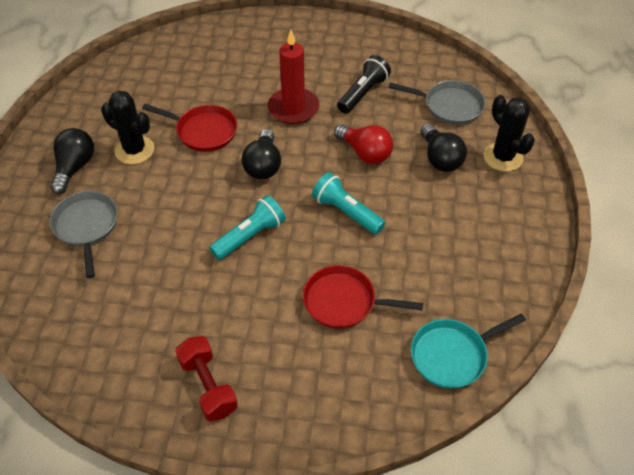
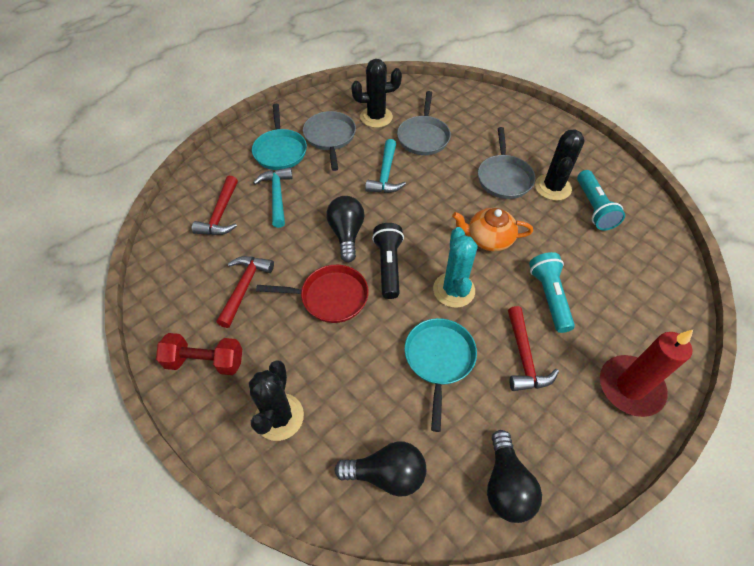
black cactus: 2 -> 3
grey pan: 2 -> 3
orange teapot: 0 -> 1
red hammer: 0 -> 3
red light bulb: 1 -> 0
red pan: 2 -> 1
turquoise cactus: 0 -> 1
turquoise hammer: 0 -> 2
turquoise pan: 1 -> 2

